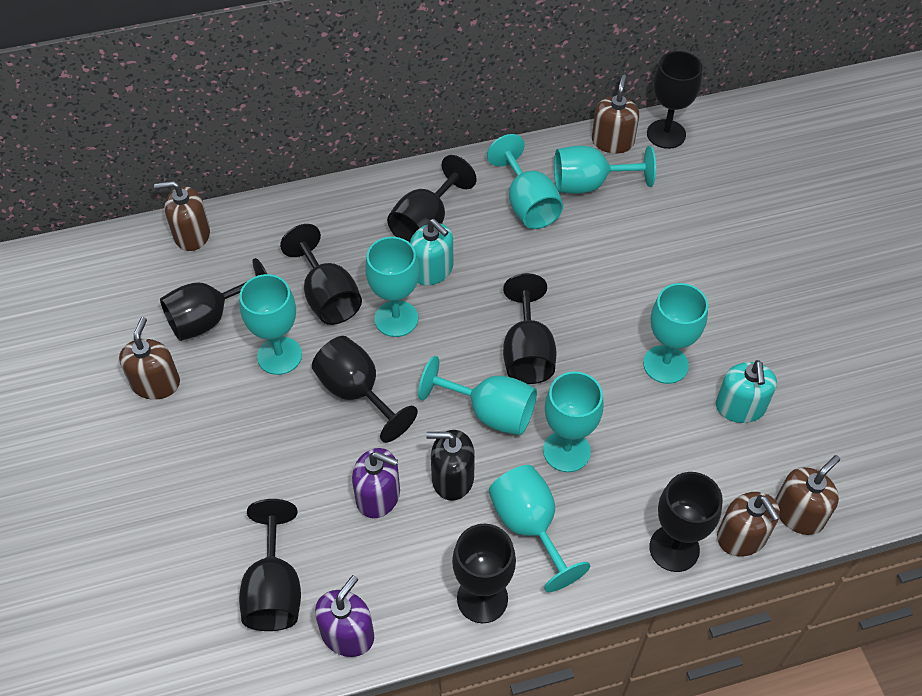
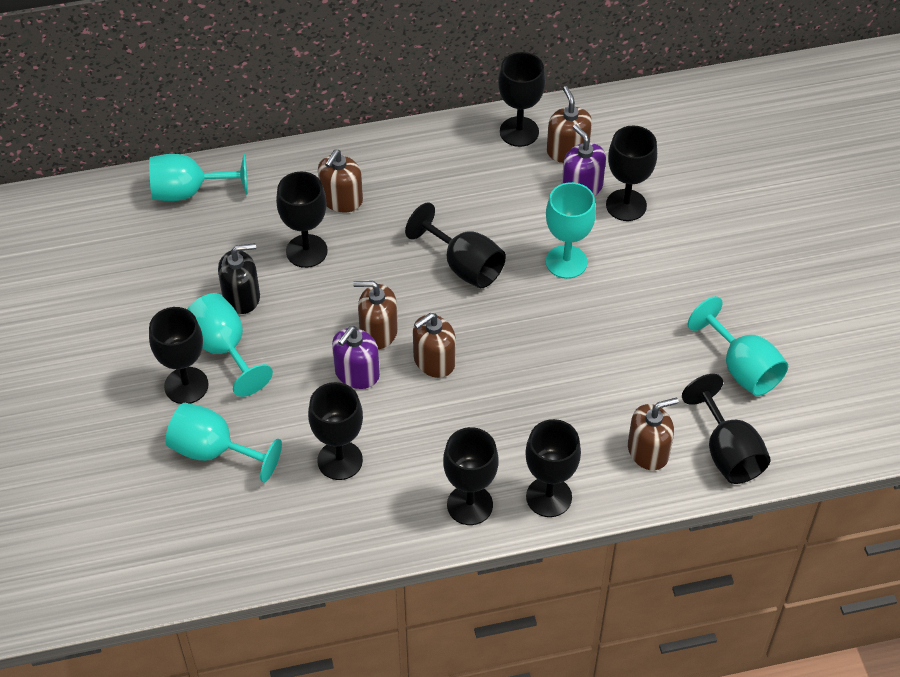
turquoise goblet: 8 -> 5
turquoise soap dispenser: 2 -> 0

